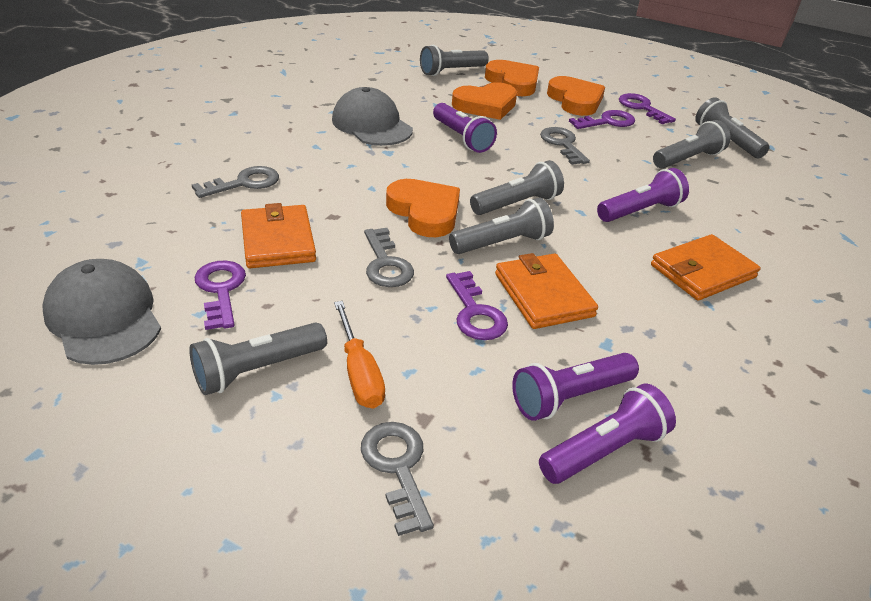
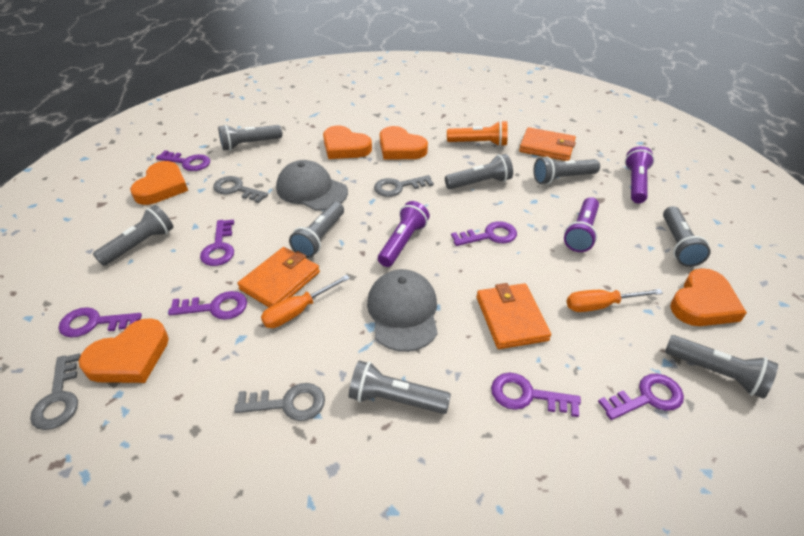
grey flashlight: 6 -> 8
orange flashlight: 0 -> 1
orange heart: 4 -> 5
orange screwdriver: 1 -> 2
purple flashlight: 4 -> 3
purple key: 4 -> 7

